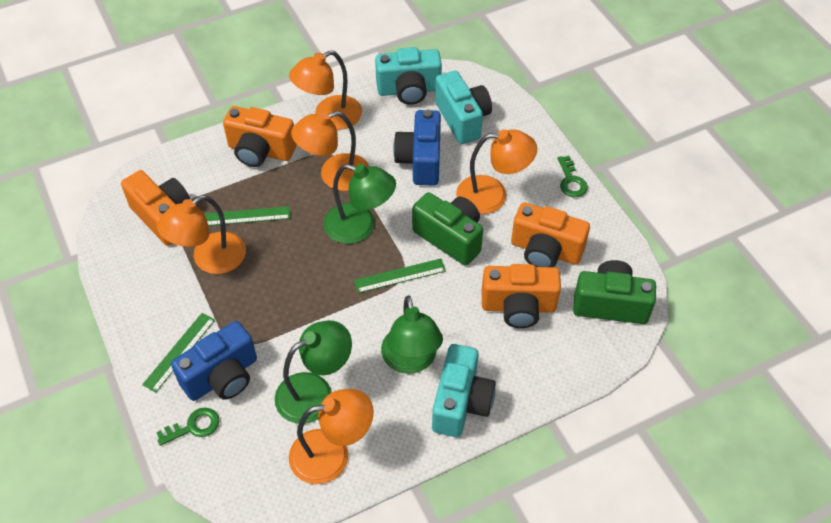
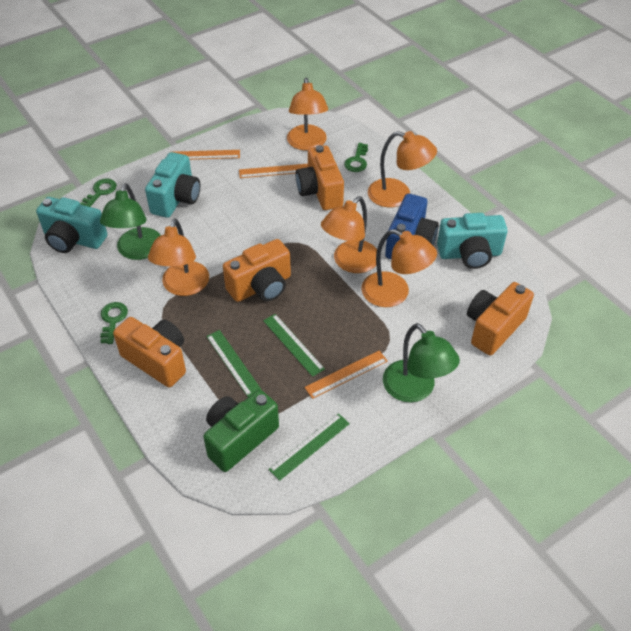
blue camera: 2 -> 1
green camera: 2 -> 1
green key: 2 -> 3
green lamp: 3 -> 2
orange ruler: 0 -> 3

